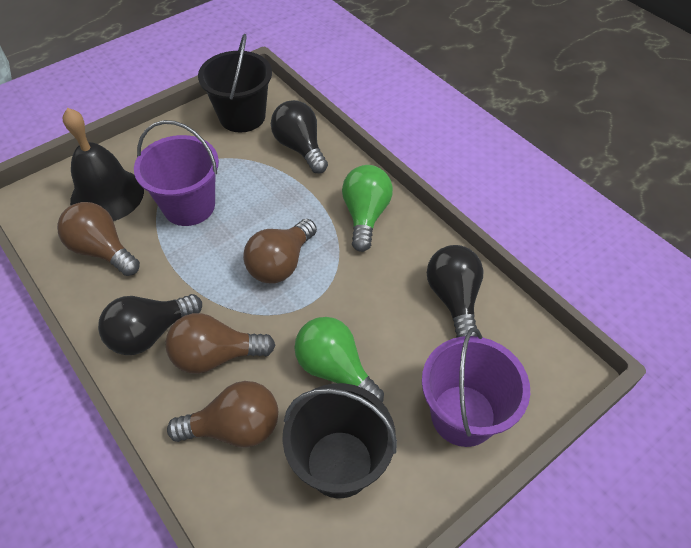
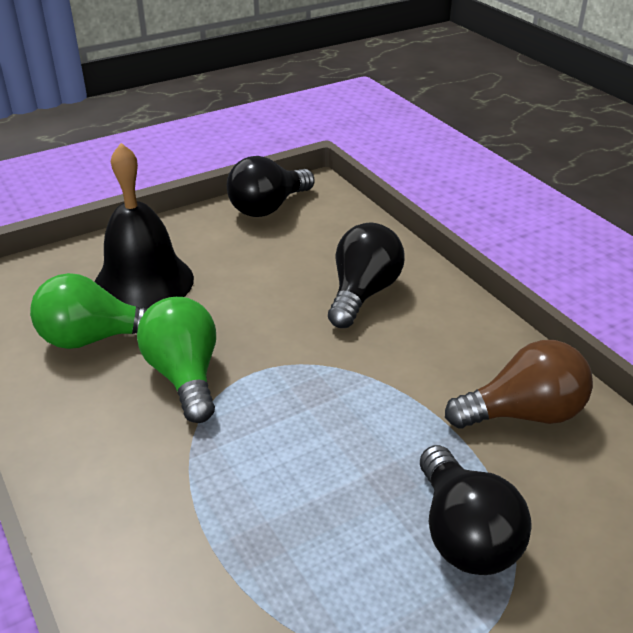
black bucket: 2 -> 0
brown light bulb: 4 -> 1
purple bucket: 2 -> 0

